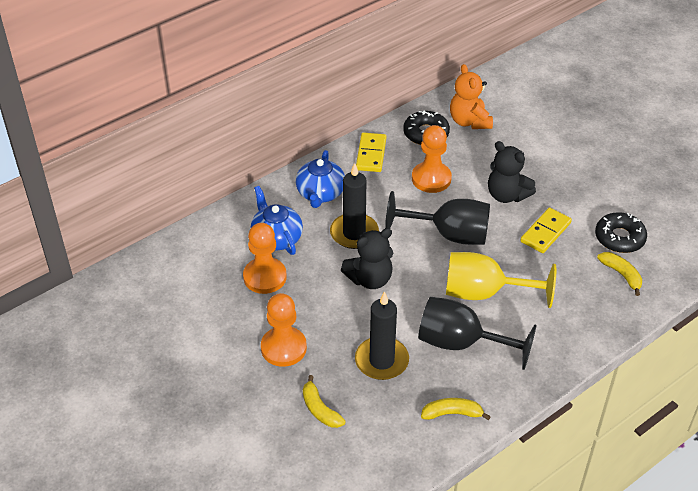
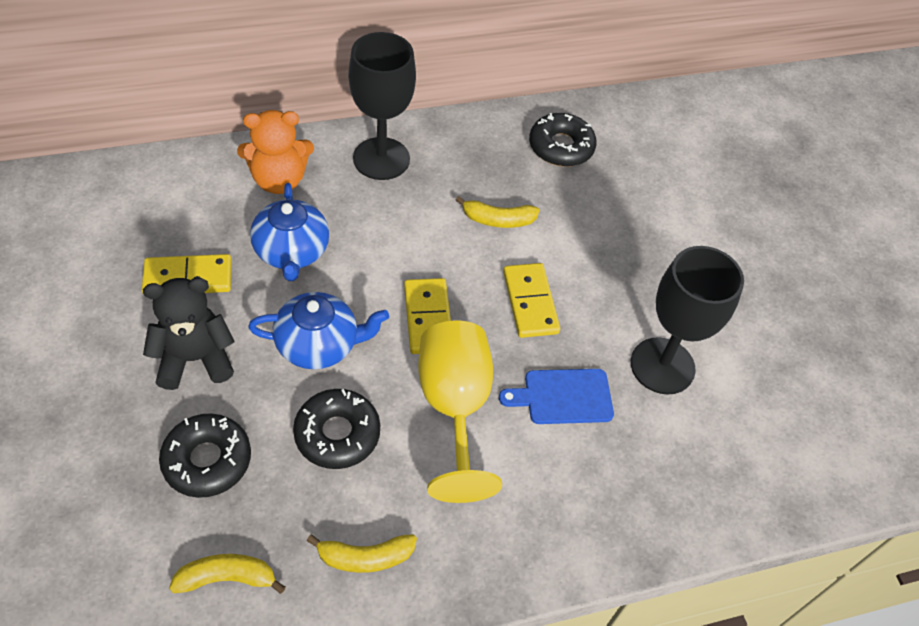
black candle: 2 -> 0
black donut: 2 -> 3
black teddy bear: 2 -> 1
blue cutting board: 0 -> 1
orange pawn: 3 -> 0
yellow domino: 2 -> 3

